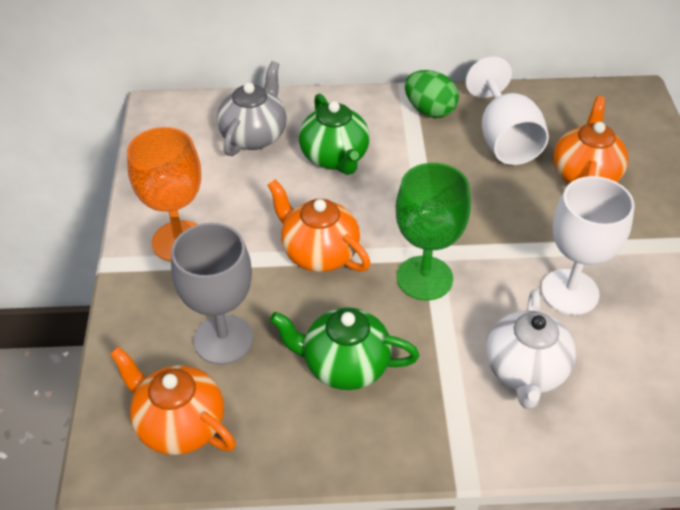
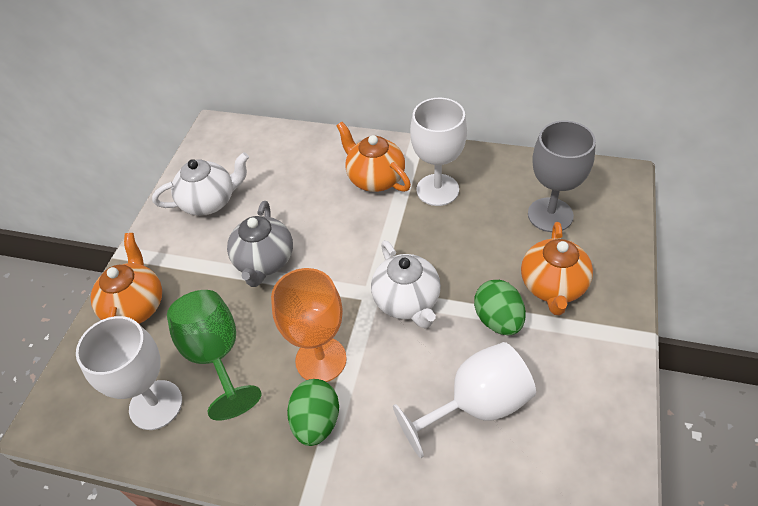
green egg: 1 -> 2
green teapot: 2 -> 0
white goblet: 2 -> 3
white teapot: 1 -> 2

